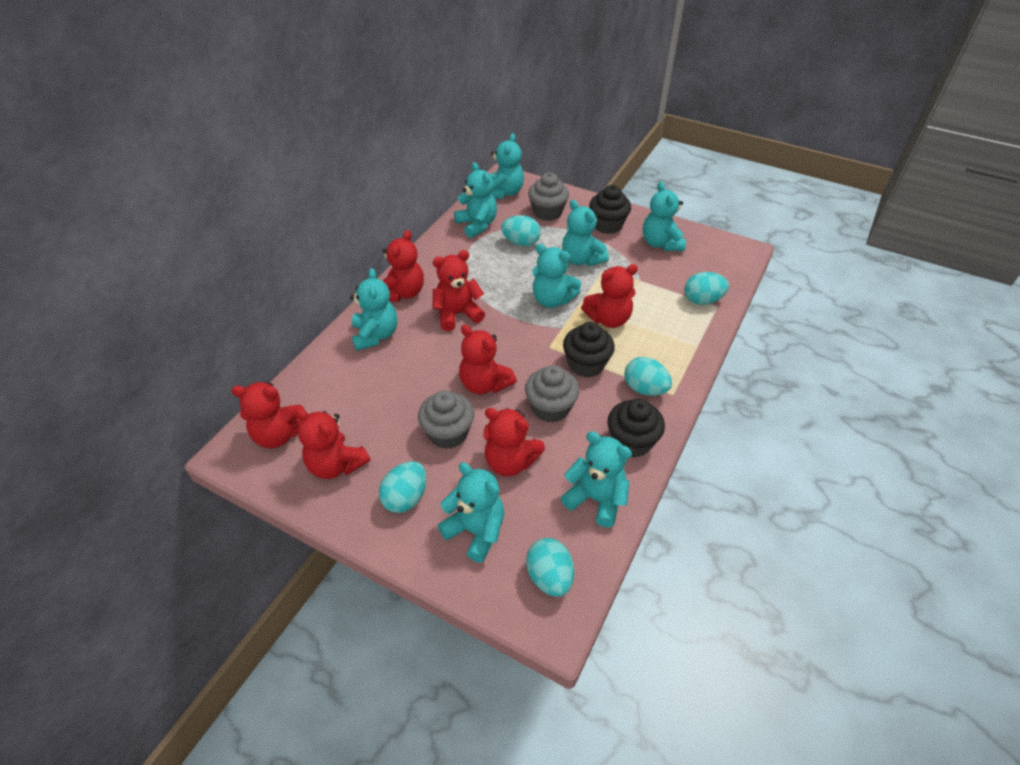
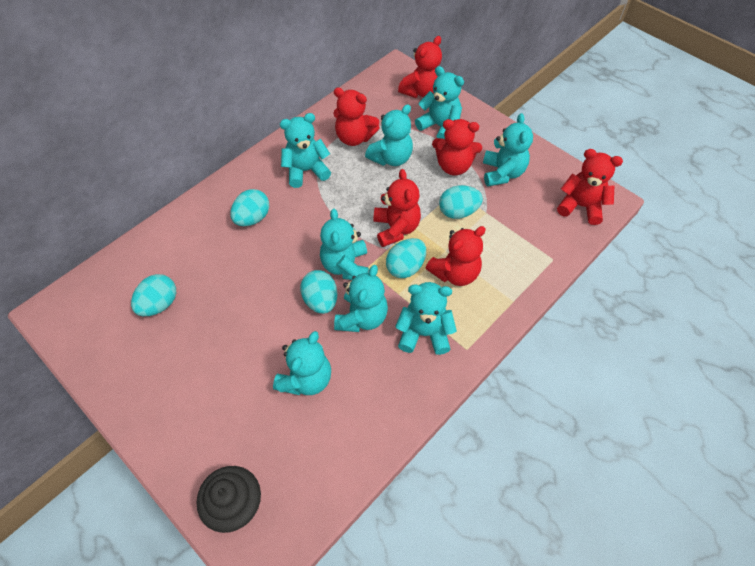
black cupcake: 3 -> 1
grey cupcake: 3 -> 0
red teddy bear: 7 -> 6

